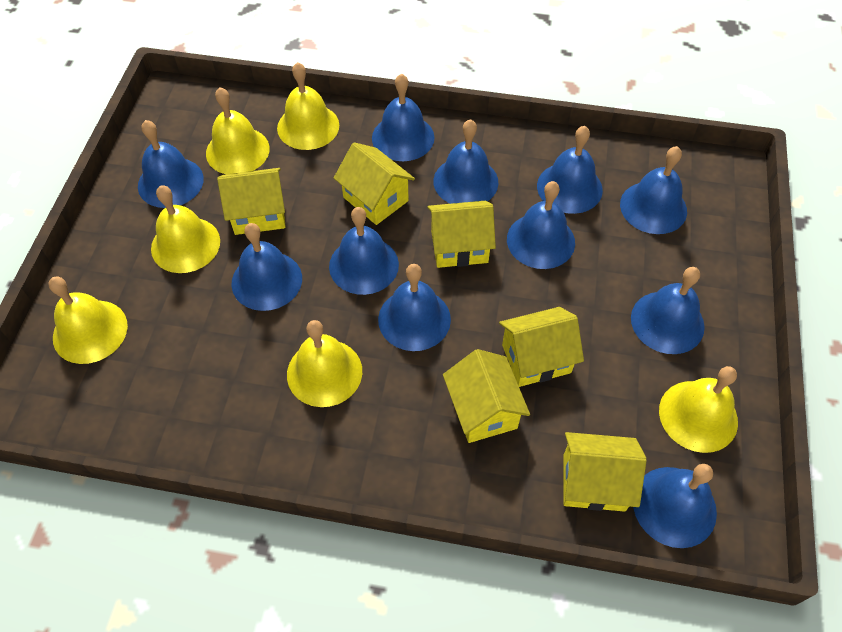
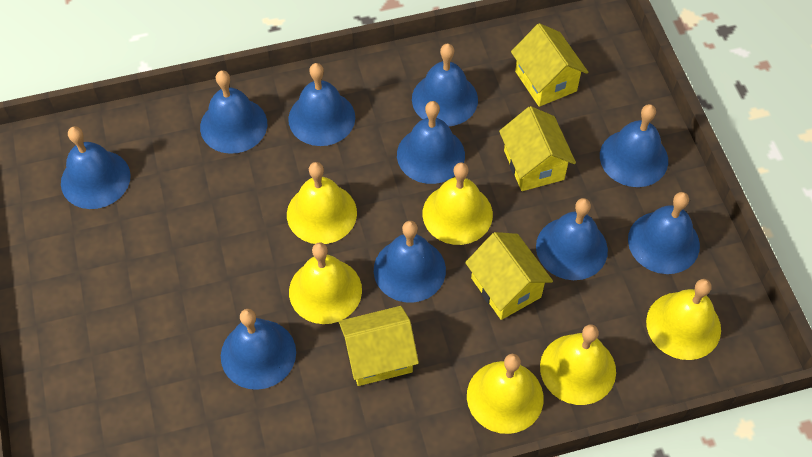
blue bell: 11 -> 10
yellow house: 6 -> 4

